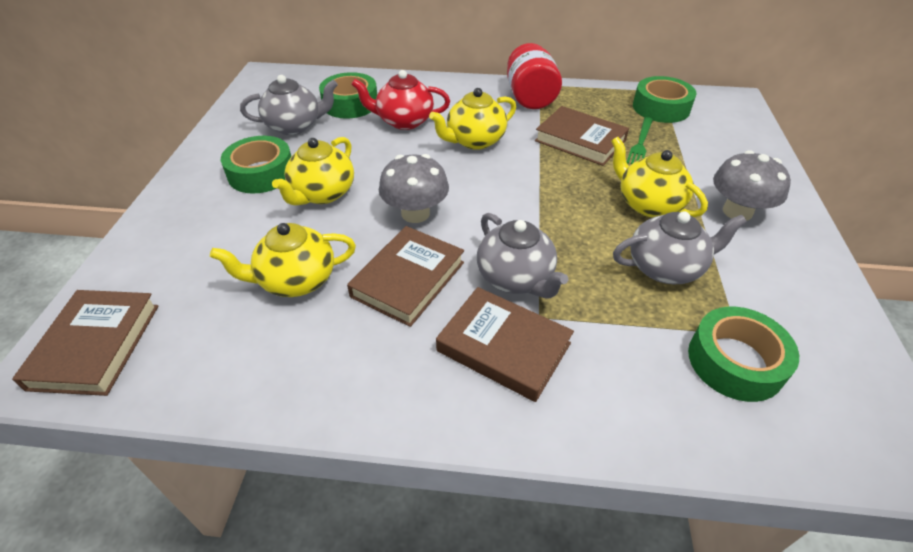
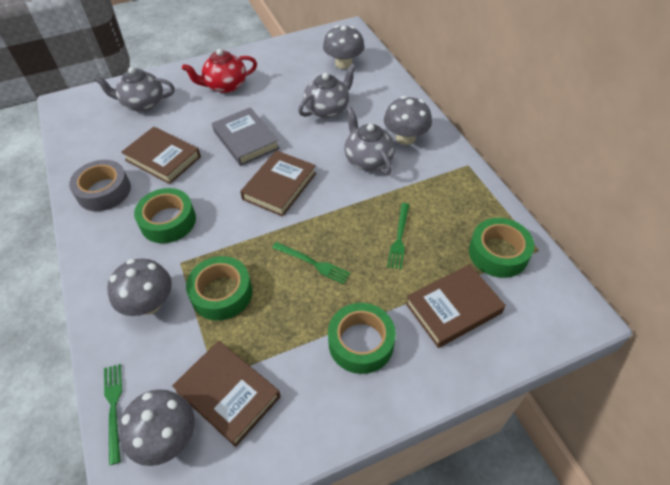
green fork: 1 -> 3
grey book: 0 -> 1
grey mushroom: 2 -> 4
grey tape: 0 -> 1
red jar: 1 -> 0
yellow teapot: 4 -> 0

